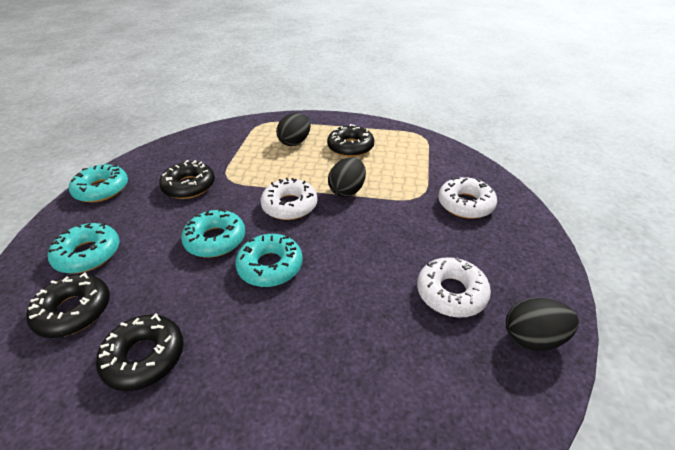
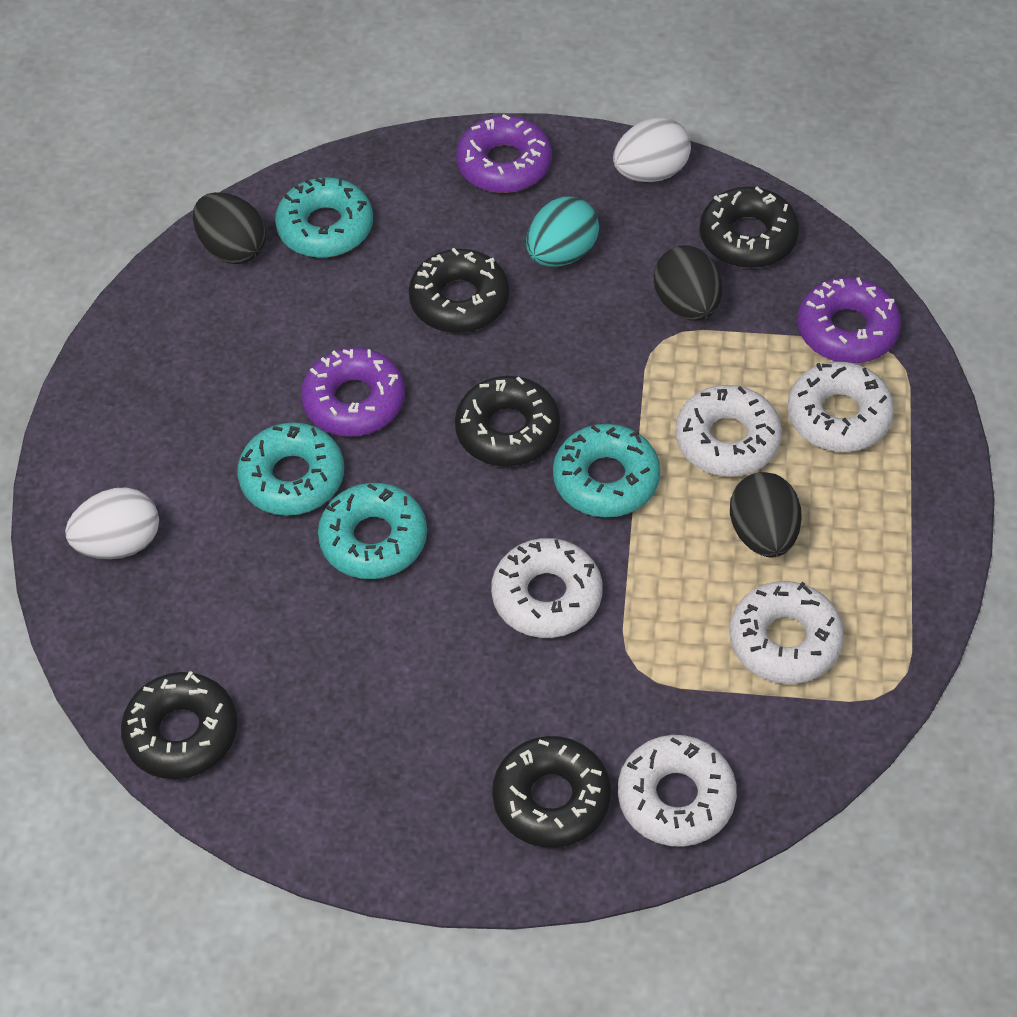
black donut: 4 -> 5
purple donut: 0 -> 3
turquoise egg: 0 -> 1
white donut: 3 -> 5
white egg: 0 -> 2

